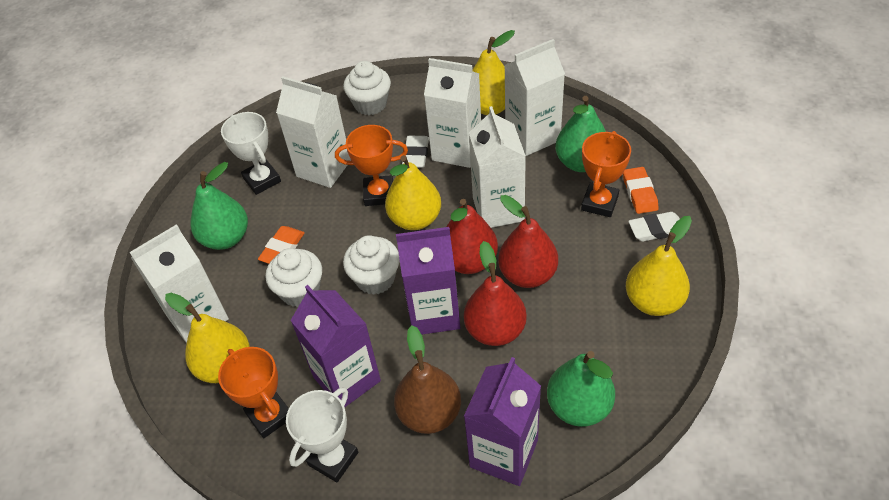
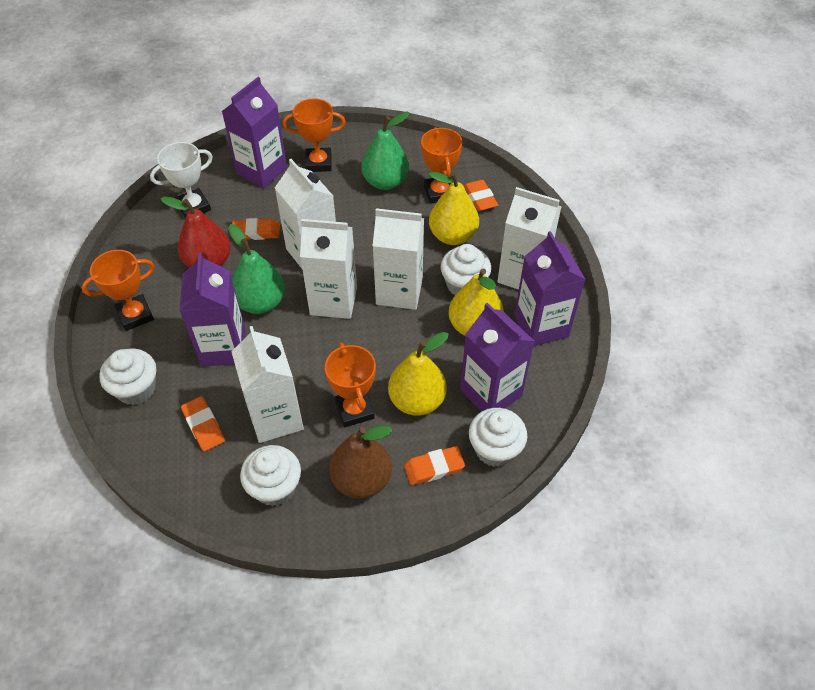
green pear: 3 -> 2
orange eraser: 2 -> 4
orange trophy: 3 -> 4
purple carton: 3 -> 4
red pear: 3 -> 1
white cupcake: 3 -> 4
white eraser: 2 -> 0
white trophy: 2 -> 1
yellow pear: 4 -> 3

